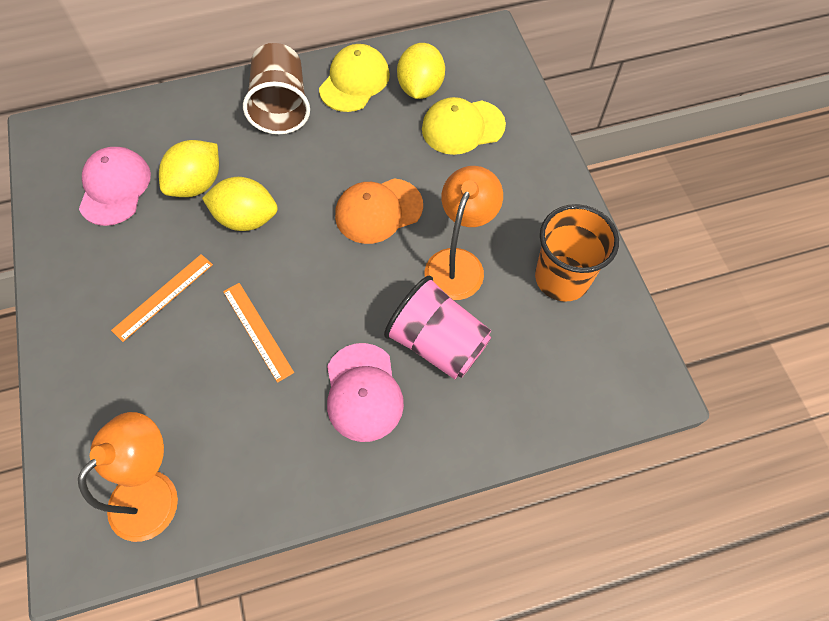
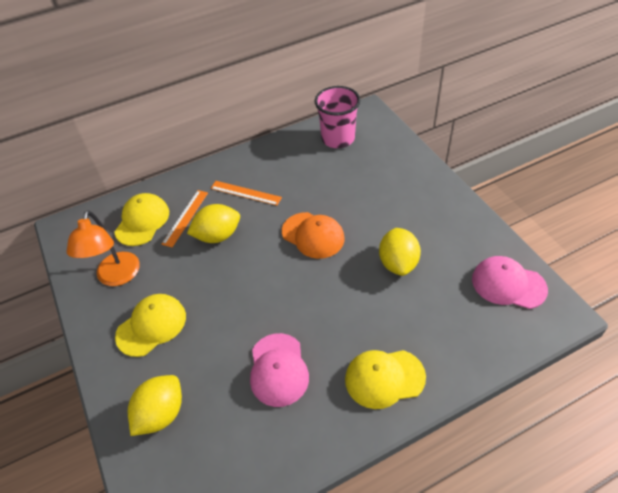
brown cup: 1 -> 0
orange cup: 1 -> 0
orange lamp: 2 -> 1
yellow cap: 2 -> 3

